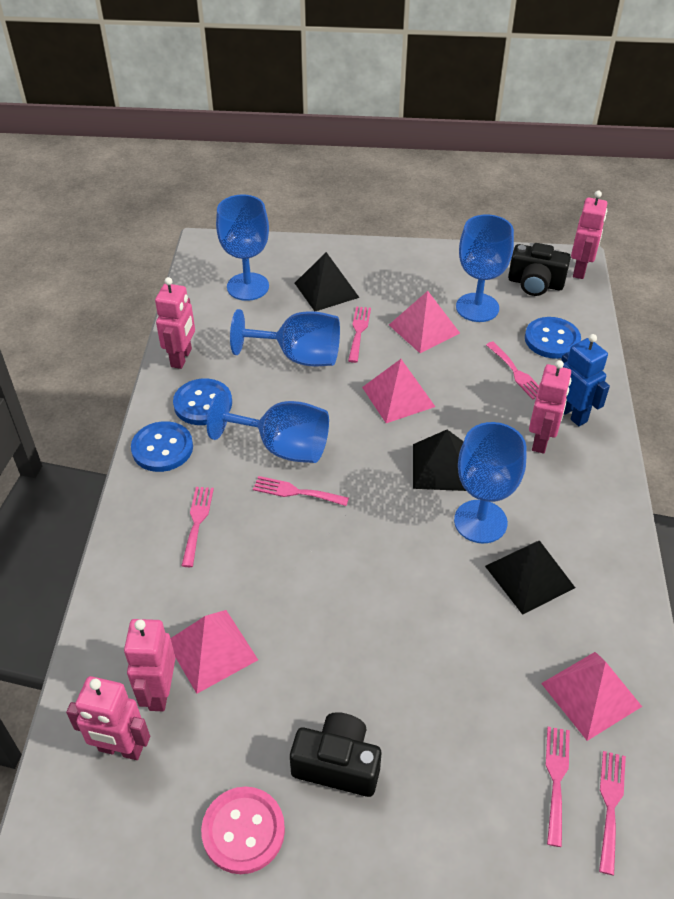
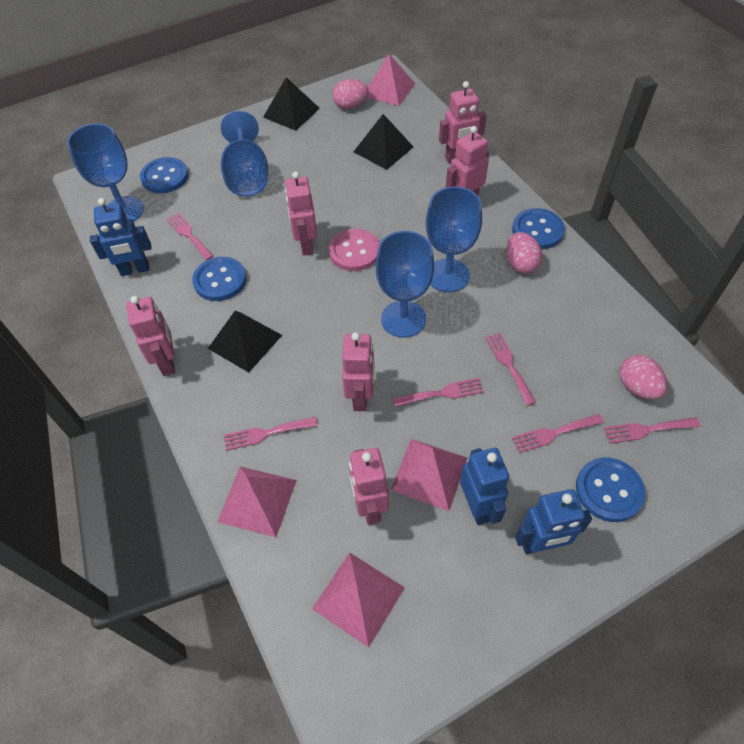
black camera: 2 -> 0
blue button: 3 -> 4
blue goblet: 5 -> 4
blue robot: 1 -> 3
pink egg: 0 -> 3
pink robot: 5 -> 6

